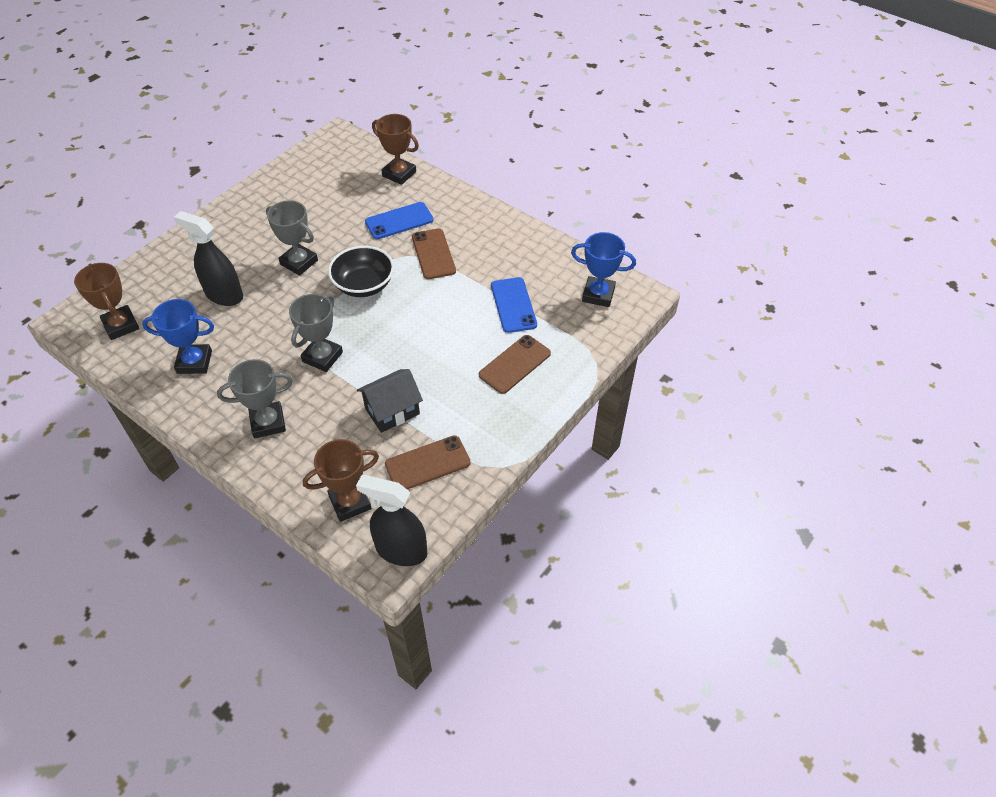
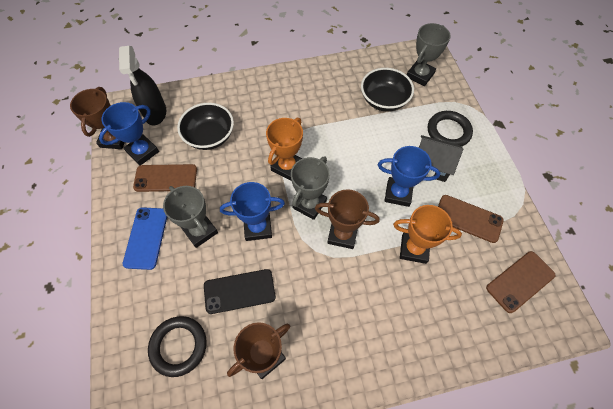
black bowl: 1 -> 2
black phone: 0 -> 1
black ring: 0 -> 2
black spray bottle: 2 -> 1
blue phone: 2 -> 1
blue trophy: 2 -> 3
orange trophy: 0 -> 2

